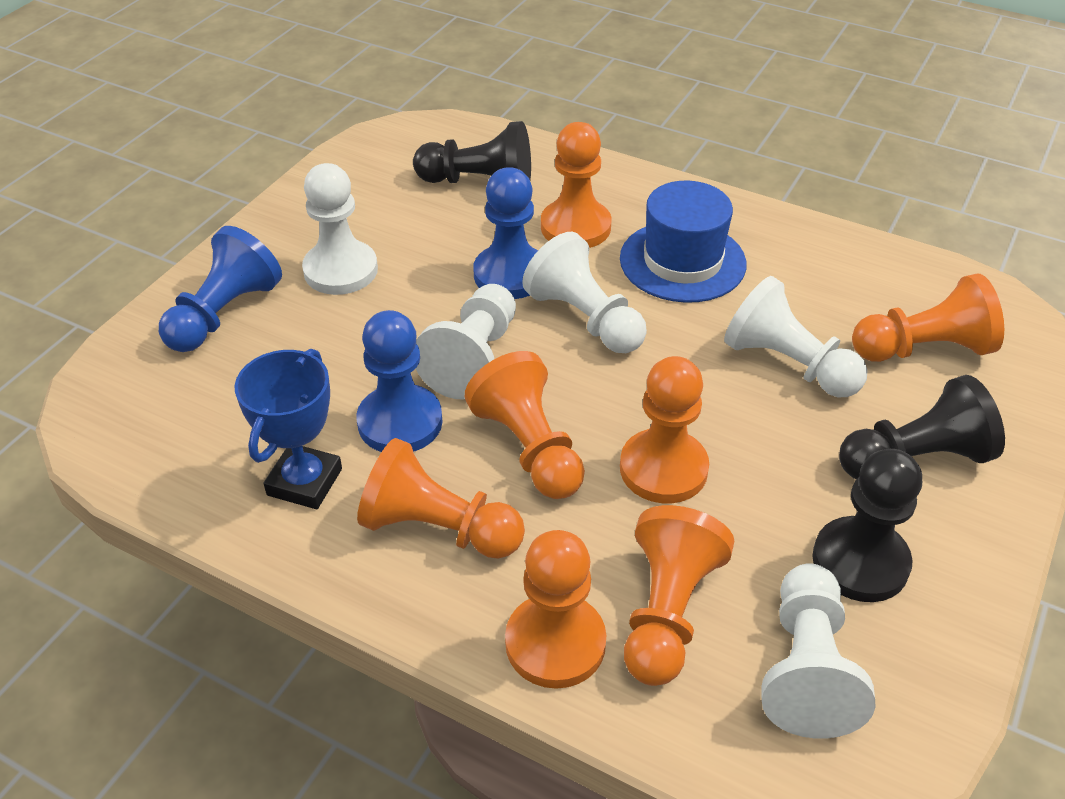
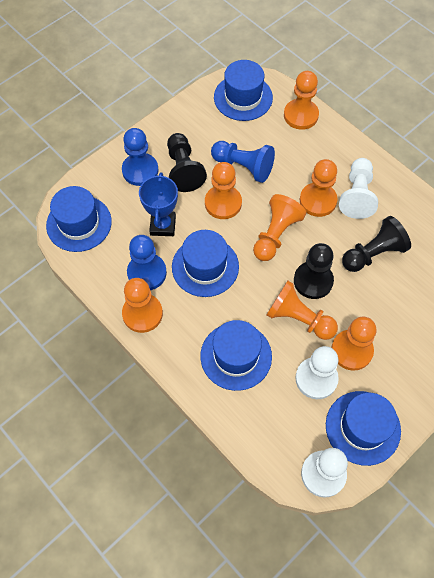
blue hat: 1 -> 5
white pawn: 5 -> 3

